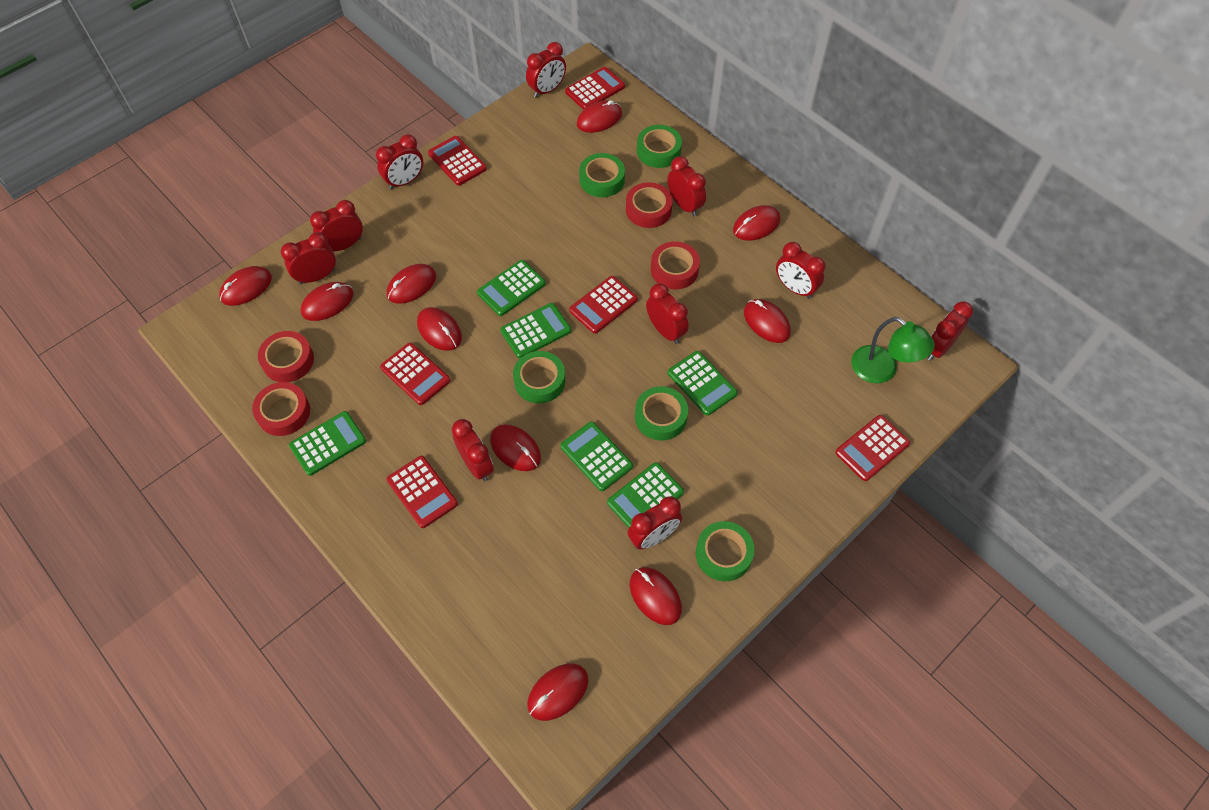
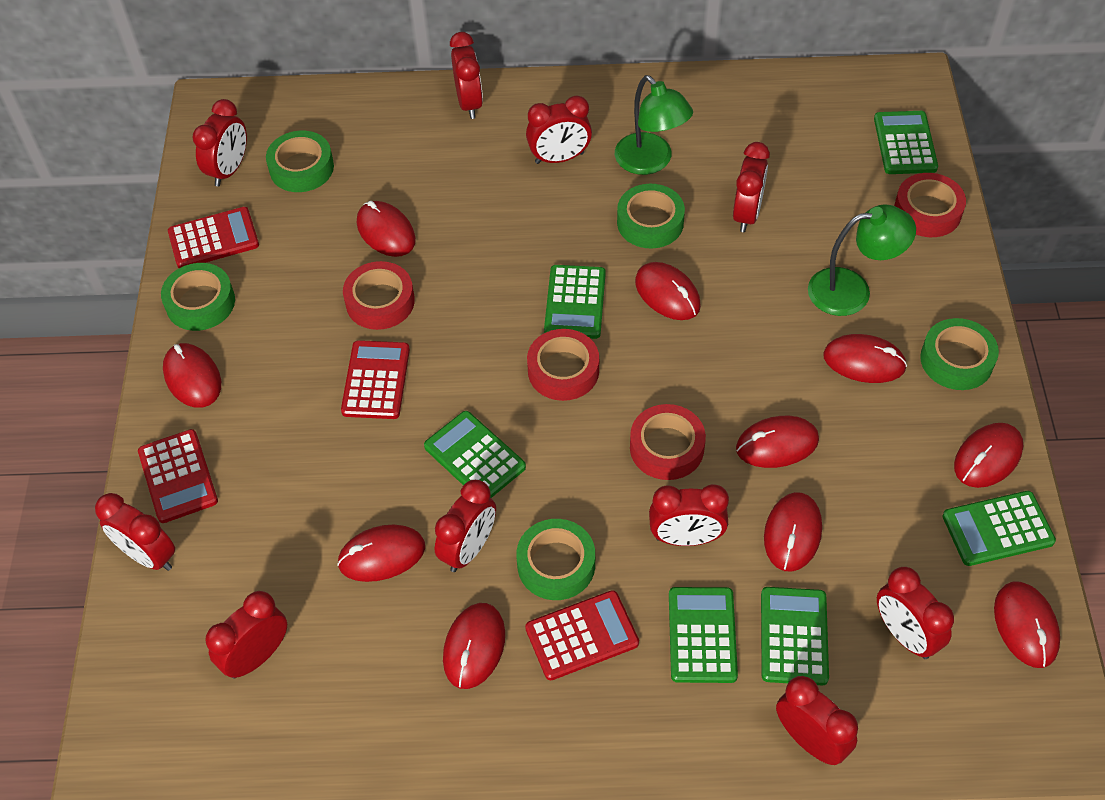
green lamp: 1 -> 2
red calculator: 6 -> 4

